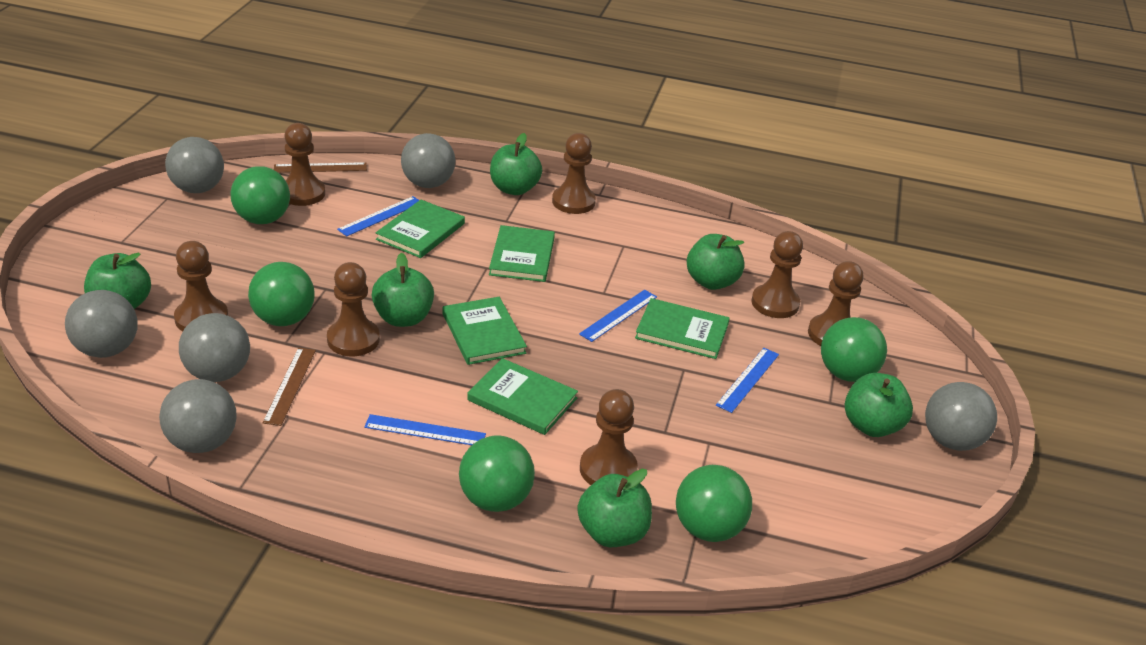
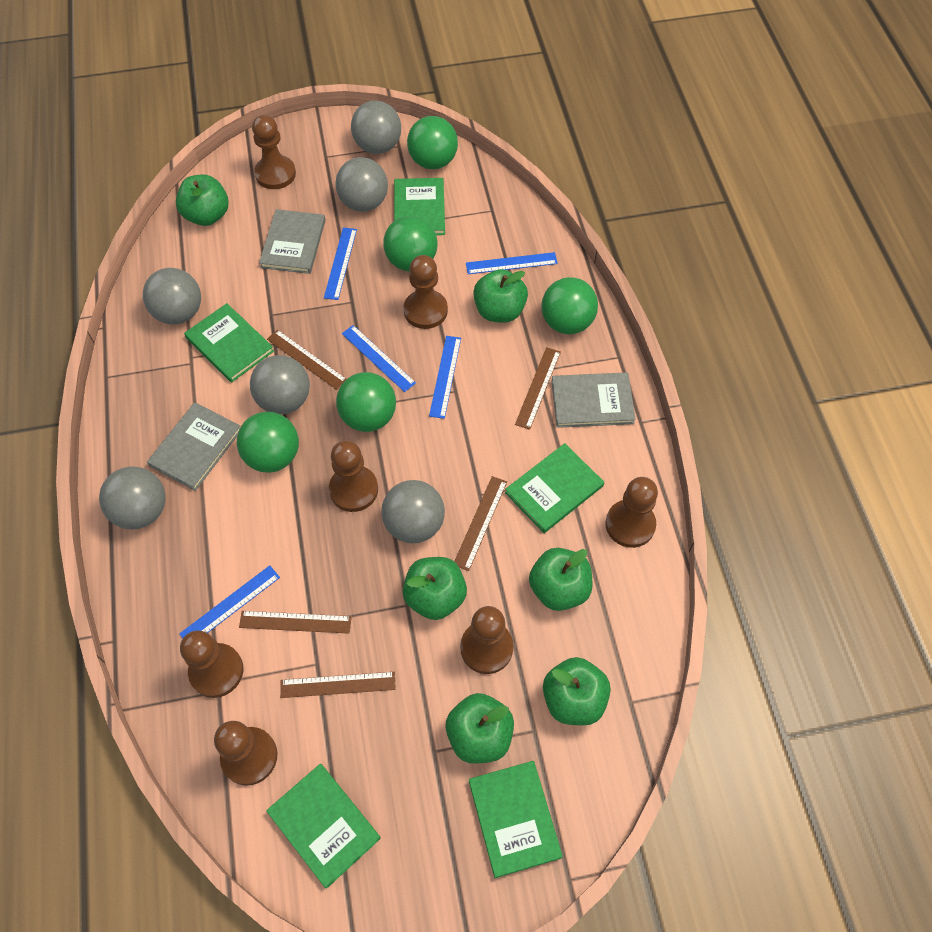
blue ruler: 4 -> 5
brown ruler: 2 -> 5
grey book: 0 -> 3

